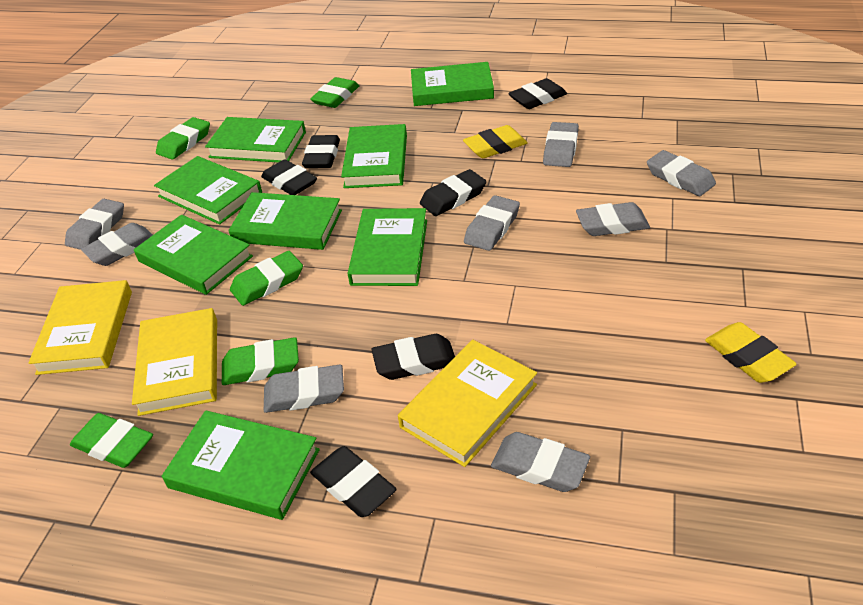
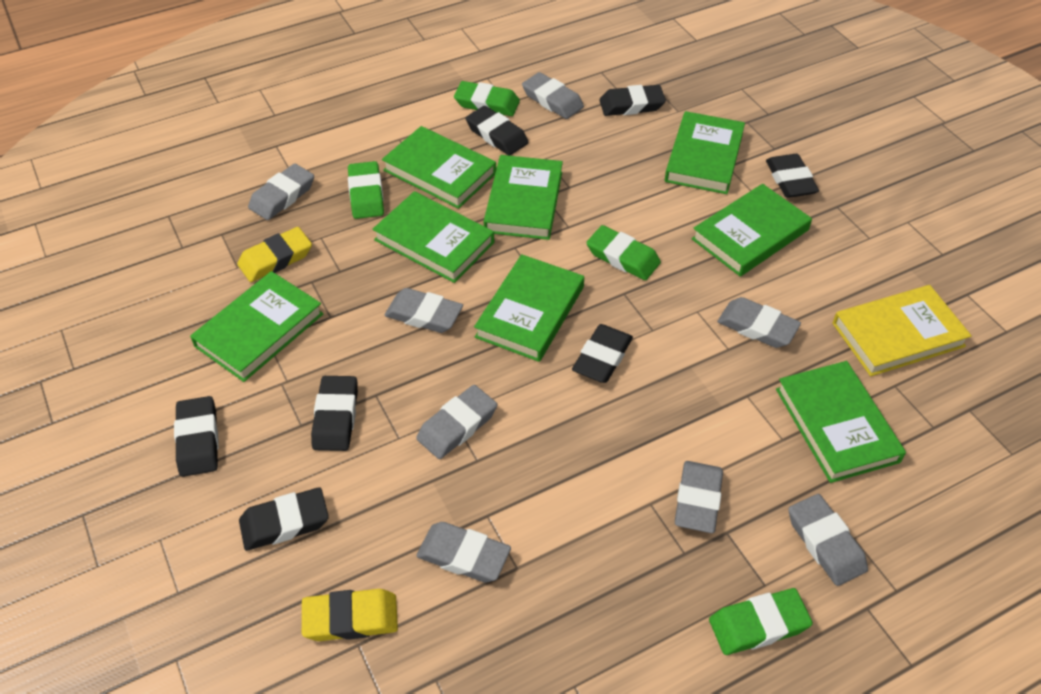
black eraser: 6 -> 7
green eraser: 5 -> 4
yellow book: 3 -> 1

